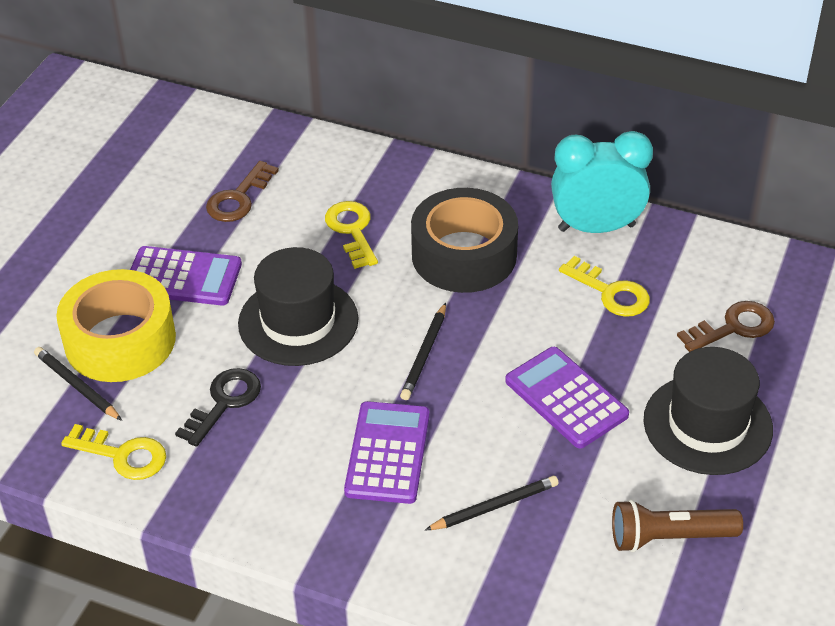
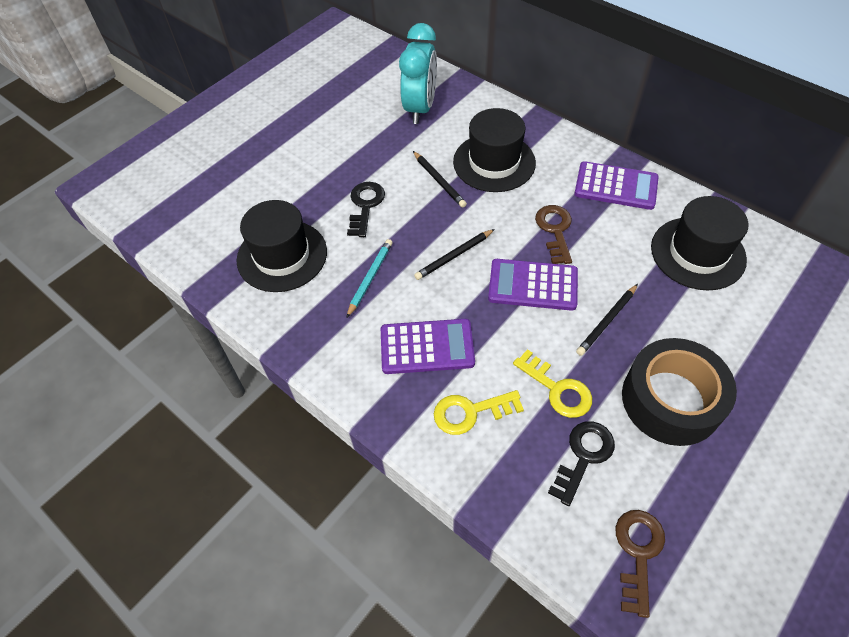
black hat: 2 -> 3
black key: 1 -> 2
brown flashlight: 1 -> 0
turquoise pencil: 0 -> 1
yellow key: 3 -> 2
yellow tape: 1 -> 0

